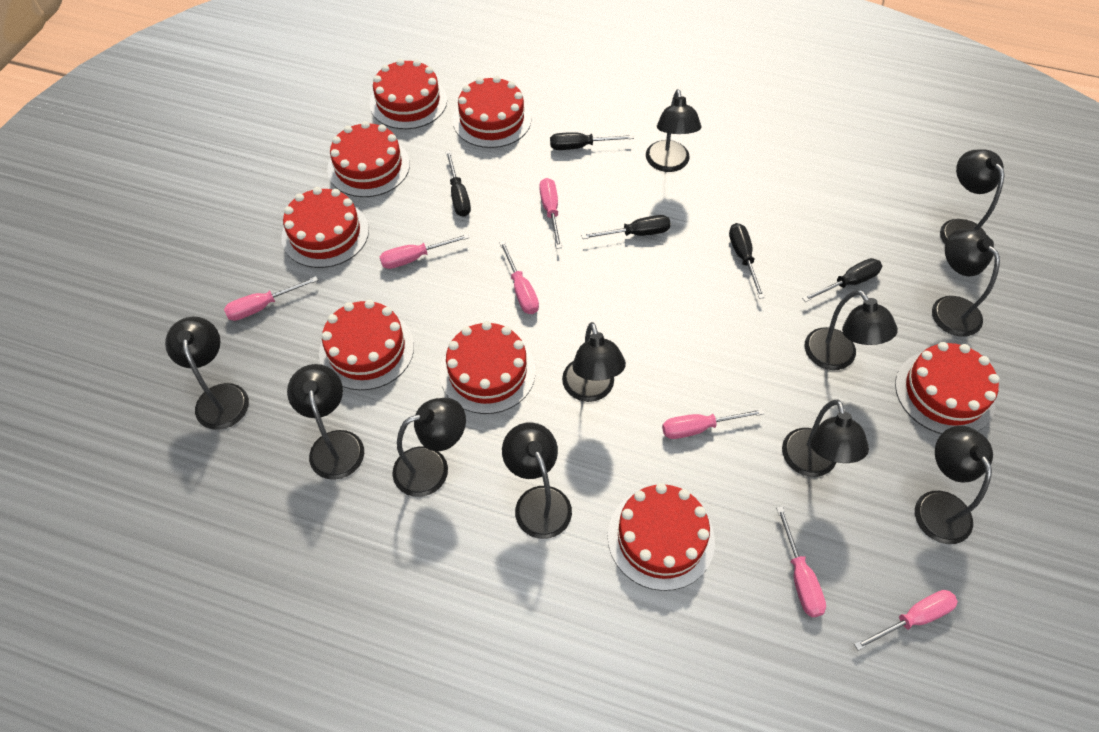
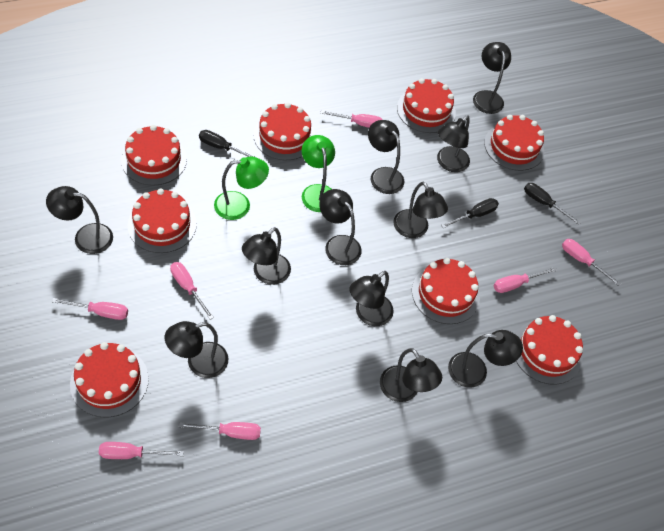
black screwdriver: 5 -> 3
green lamp: 0 -> 2

